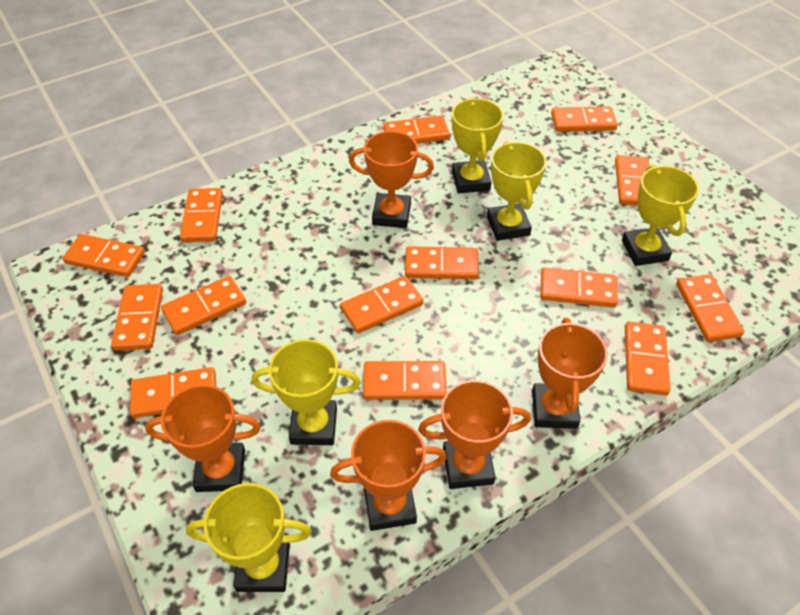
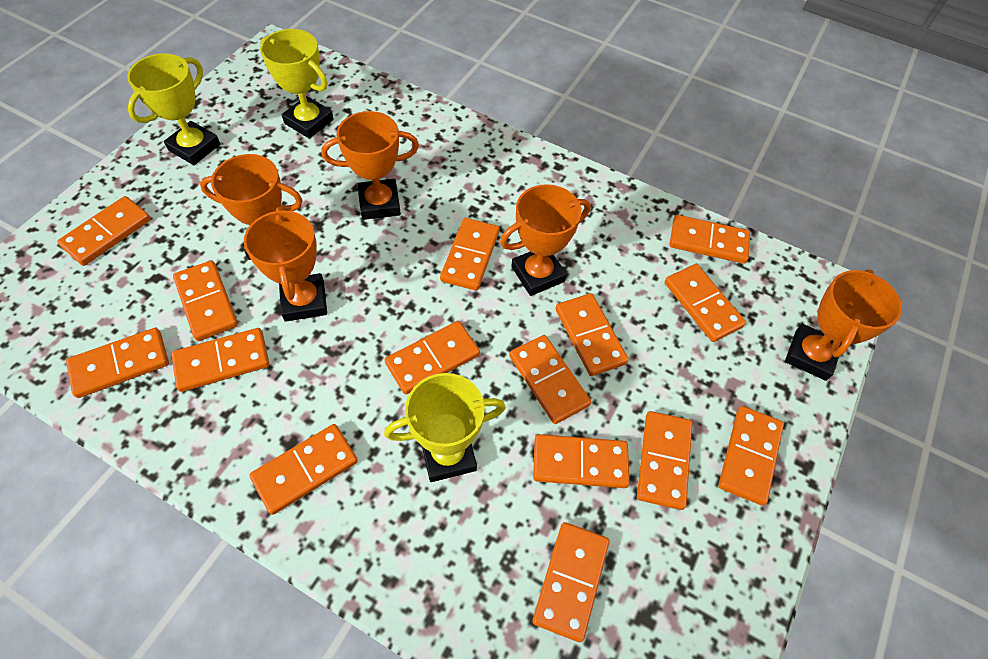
orange domino: 14 -> 15
yellow trophy: 5 -> 3

